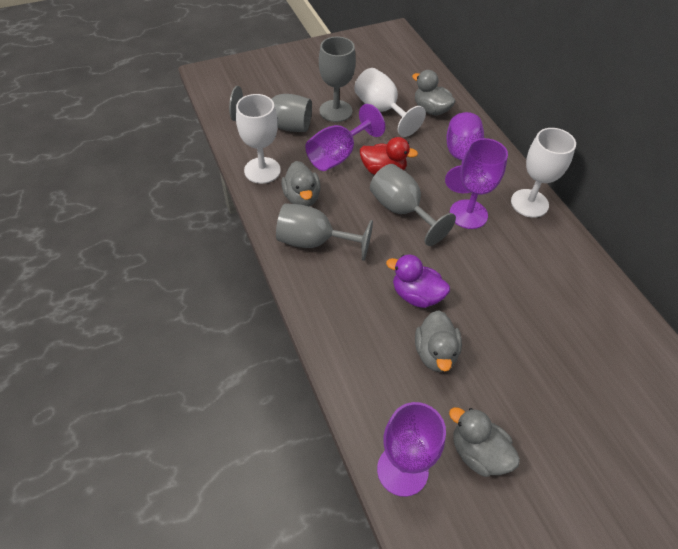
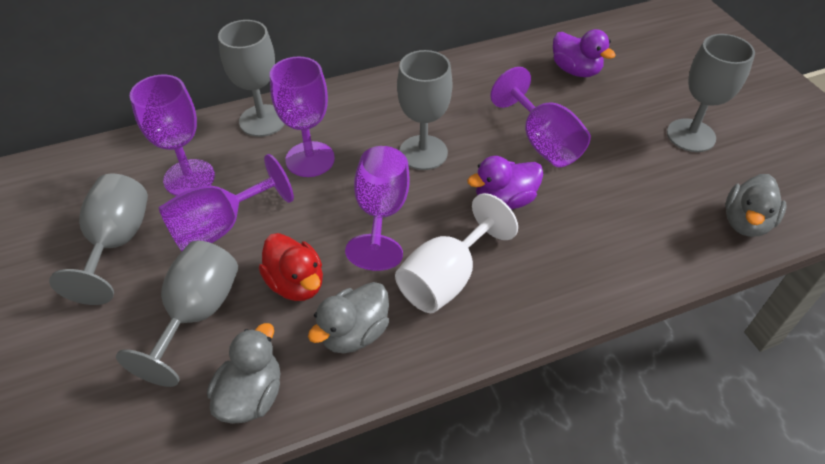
grey duck: 4 -> 3
grey goblet: 4 -> 5
purple duck: 1 -> 2
purple goblet: 4 -> 5
white goblet: 3 -> 1

